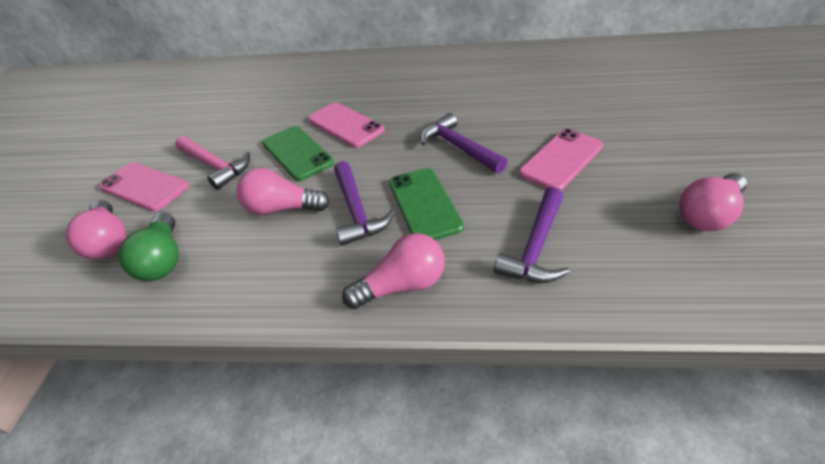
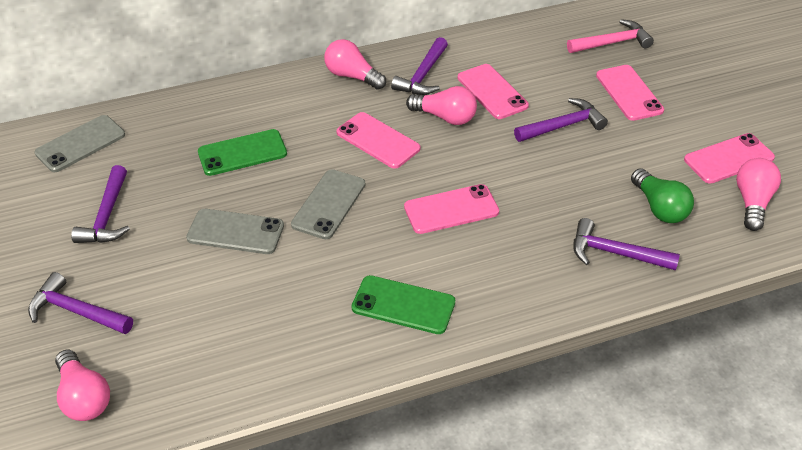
grey phone: 0 -> 3
pink phone: 3 -> 5
purple hammer: 3 -> 5

